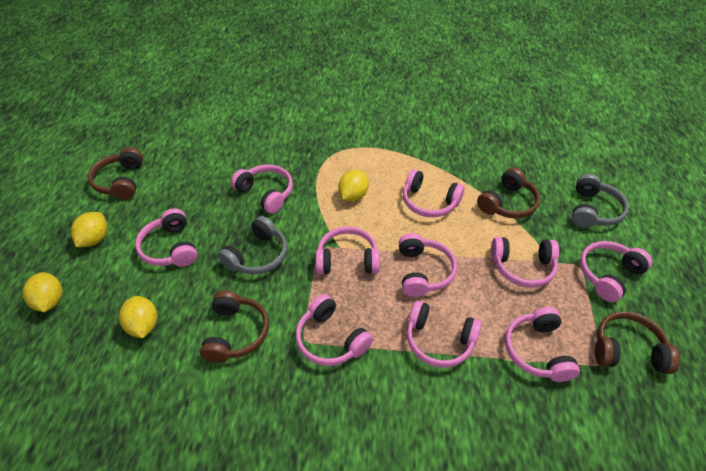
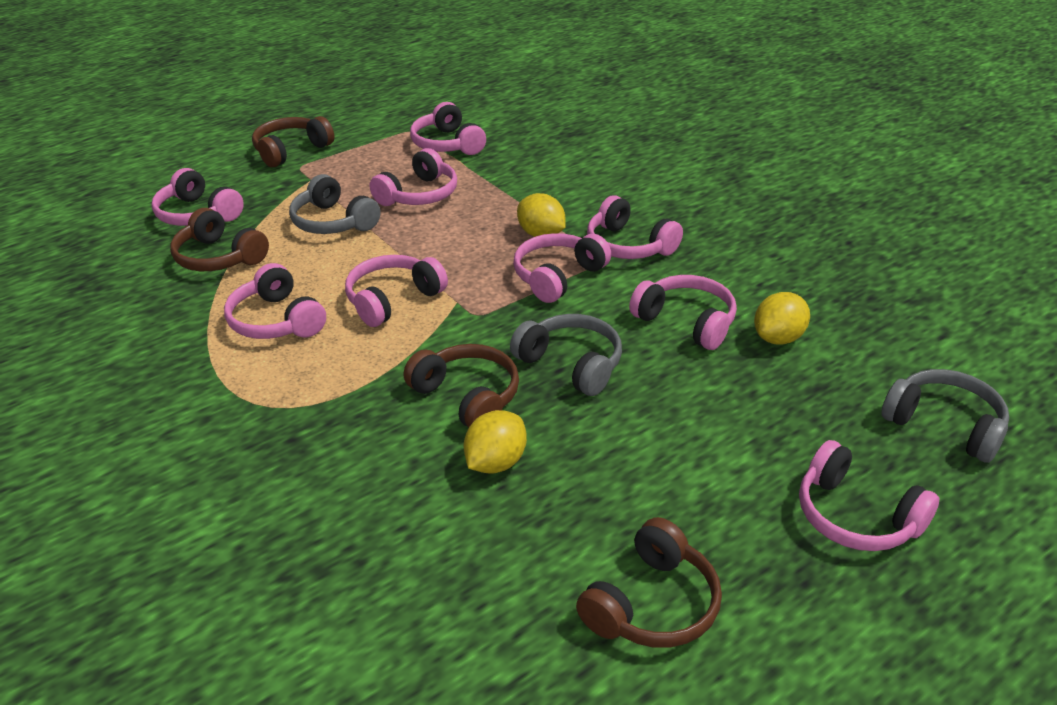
grey headphones: 2 -> 3
pink headphones: 10 -> 9
yellow lemon: 4 -> 3

